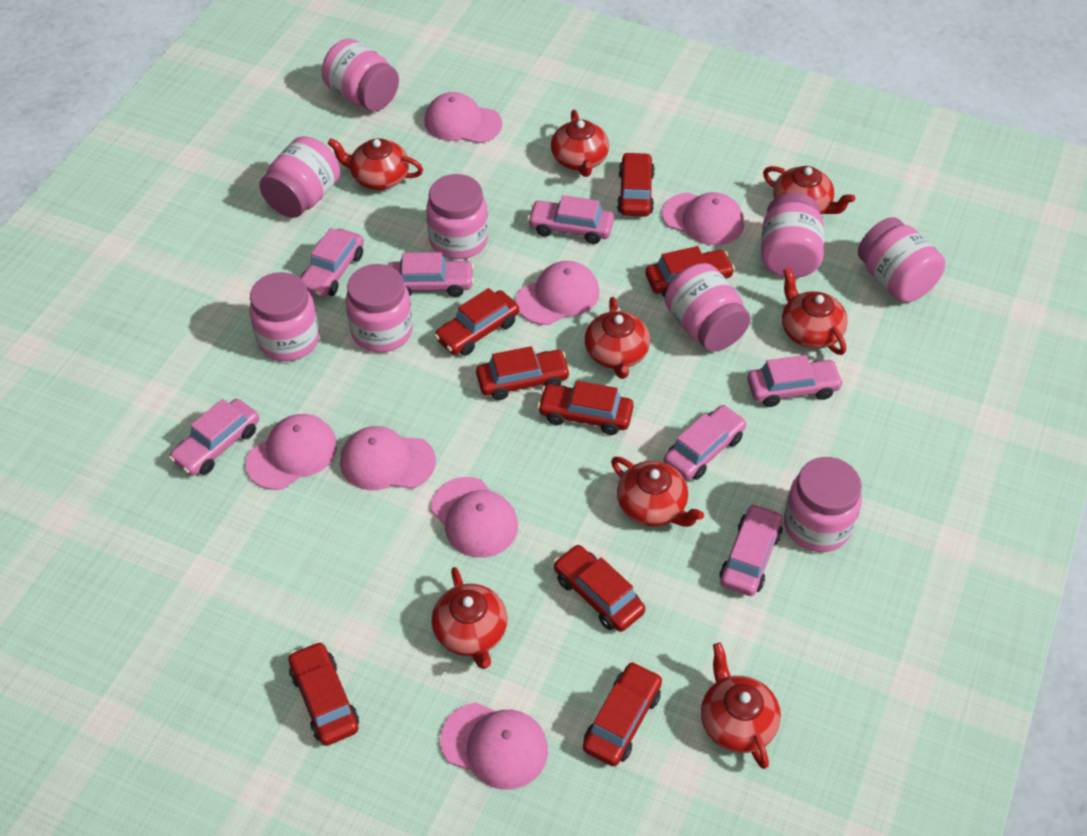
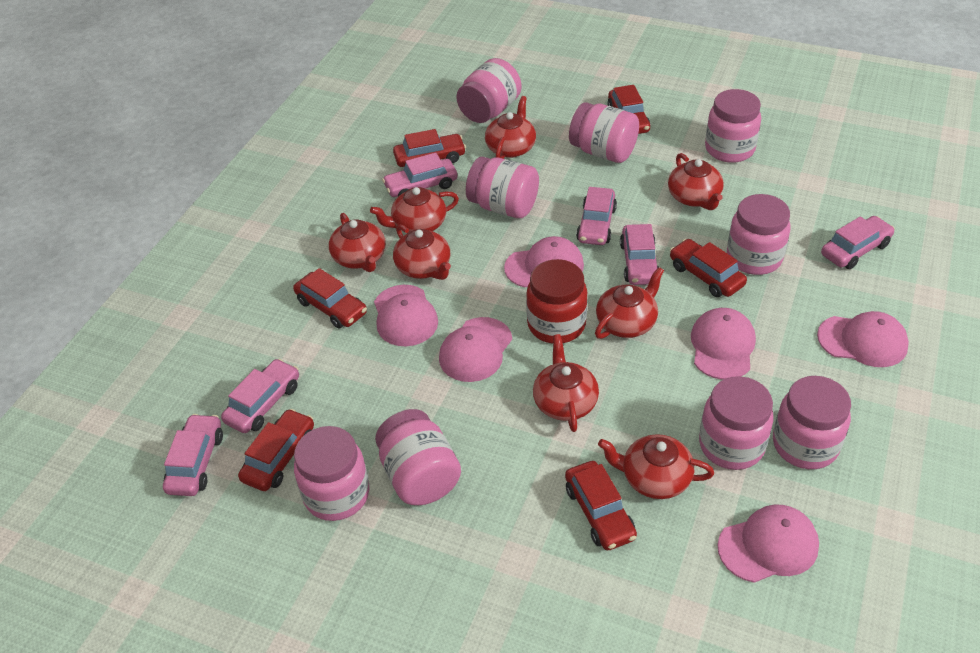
pink cap: 7 -> 6
pink car: 7 -> 6
red car: 8 -> 6
red jar: 0 -> 1

